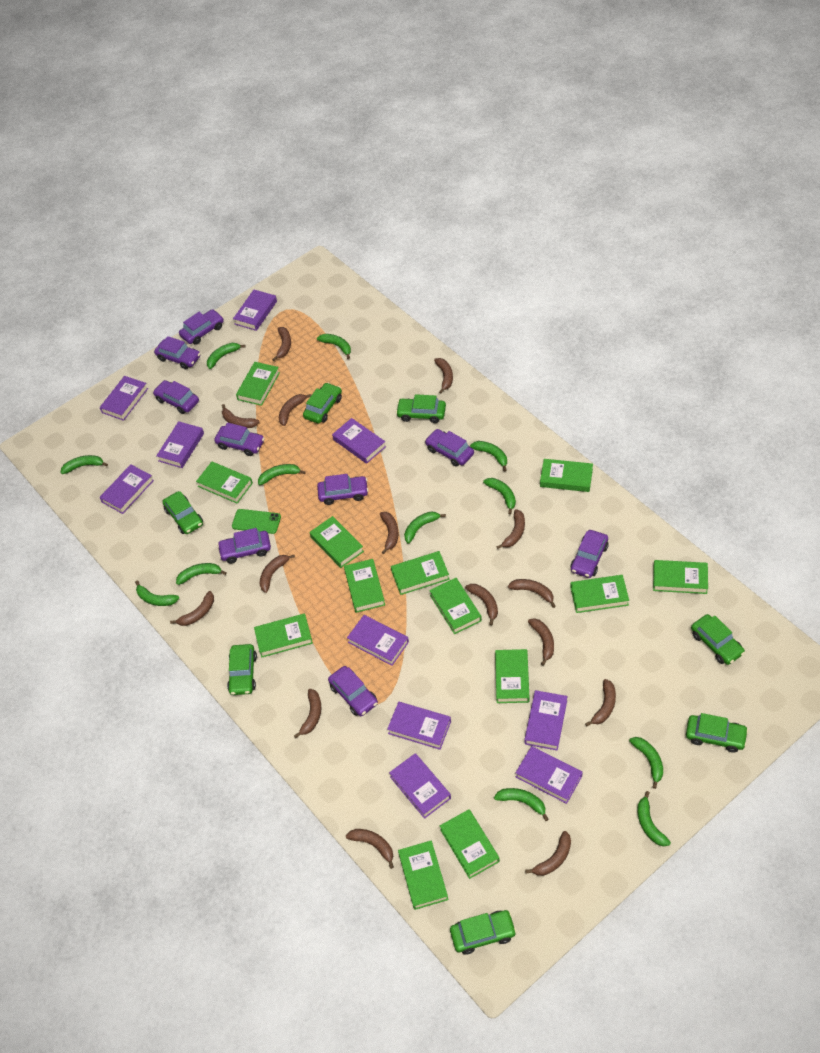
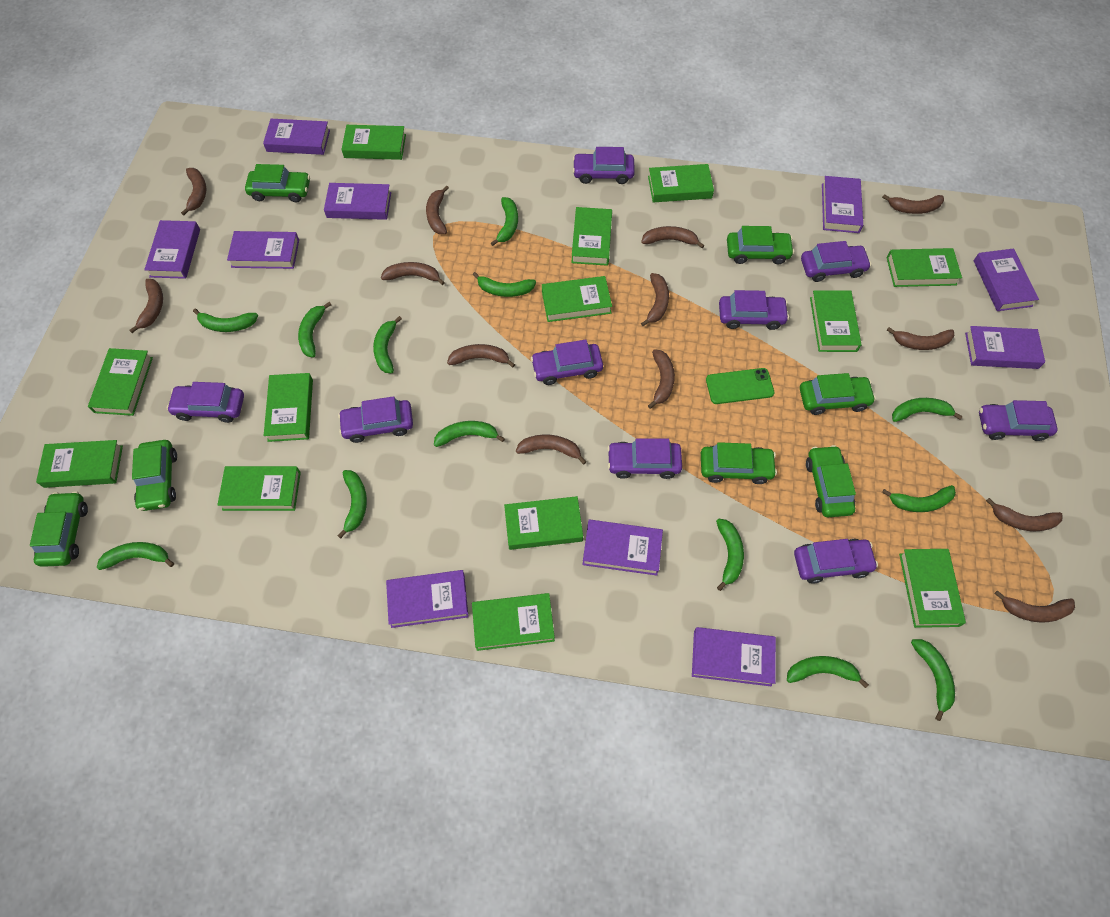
brown banana: 15 -> 13
green banana: 12 -> 13

